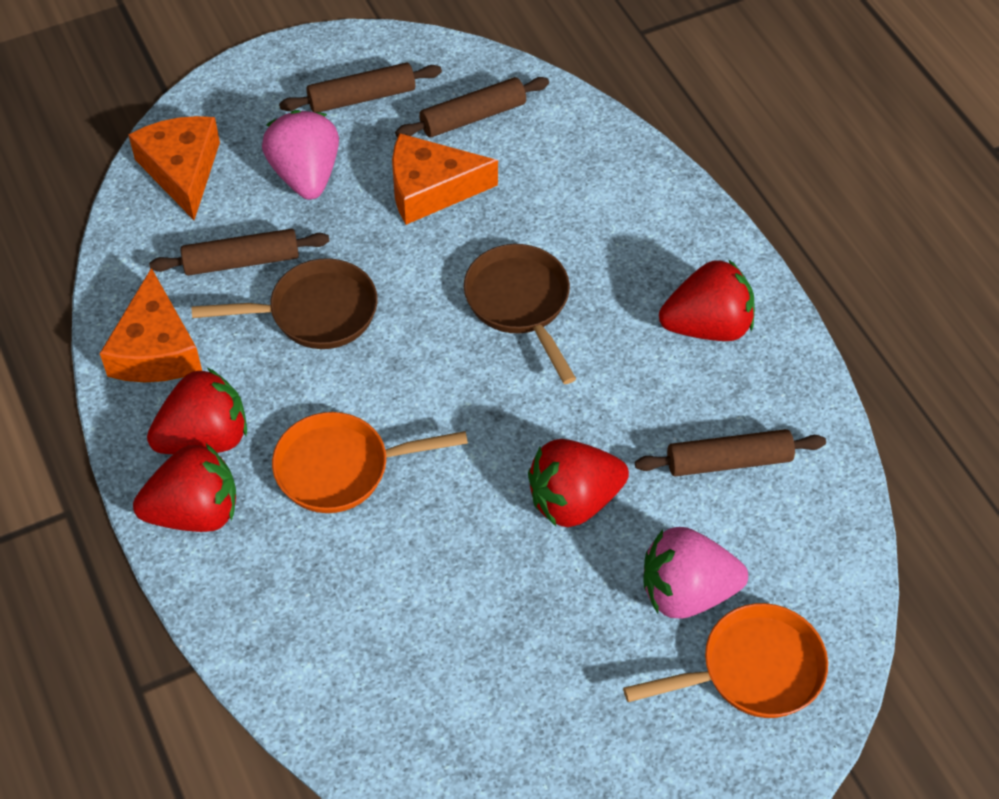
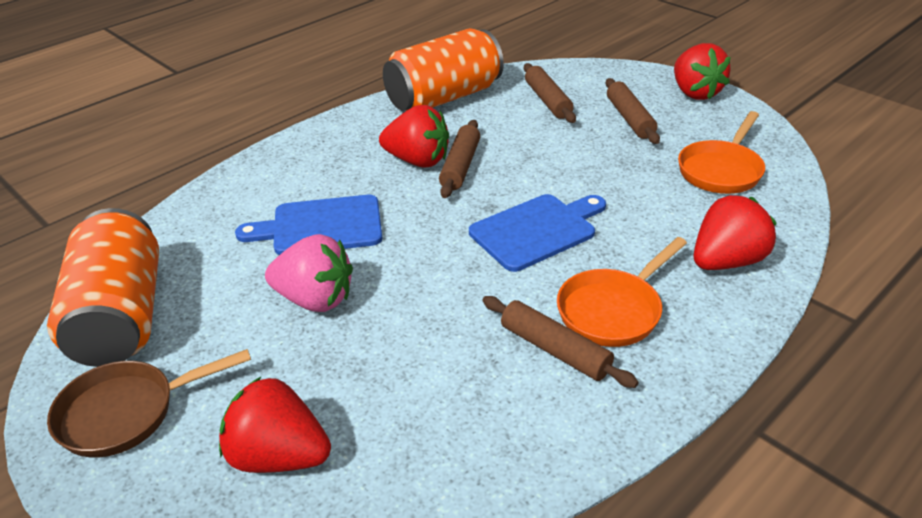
blue cutting board: 0 -> 2
brown pan: 2 -> 1
orange can: 0 -> 2
orange cheese: 3 -> 0
pink strawberry: 2 -> 1

